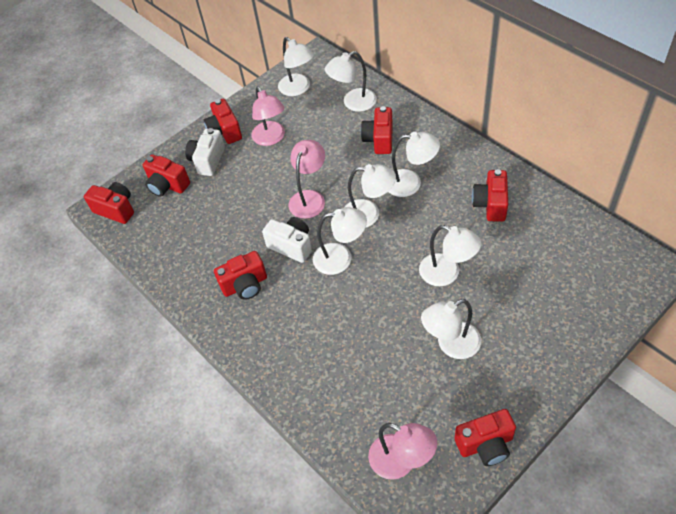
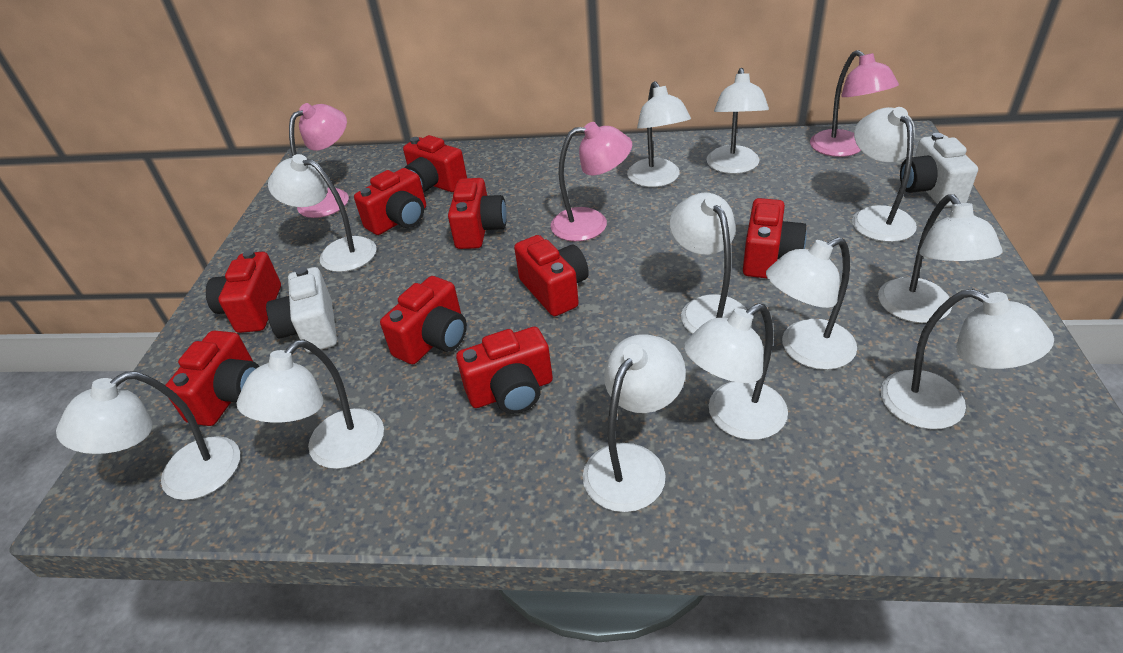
red camera: 7 -> 9
white lamp: 7 -> 12

